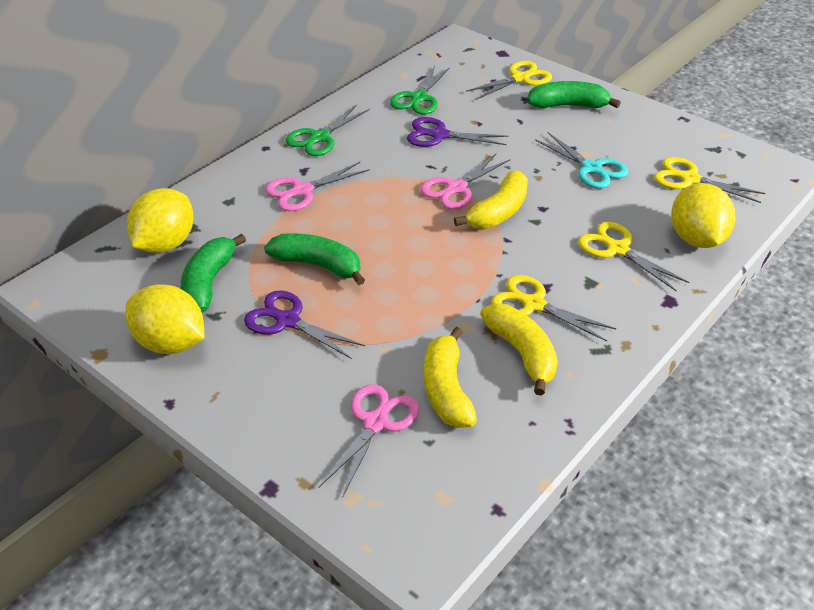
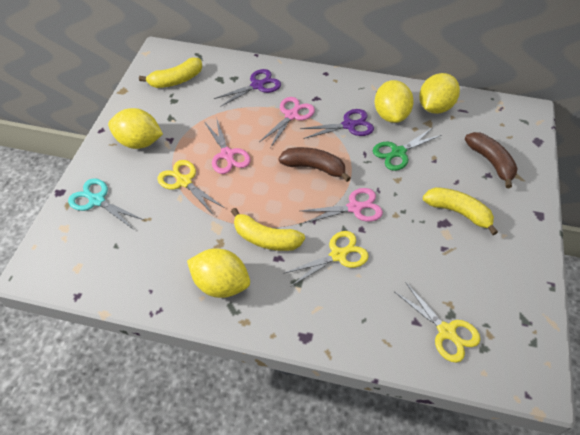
brown banana: 0 -> 2
green banana: 3 -> 0
green scissors: 2 -> 1
yellow lemon: 3 -> 4
yellow scissors: 4 -> 3

